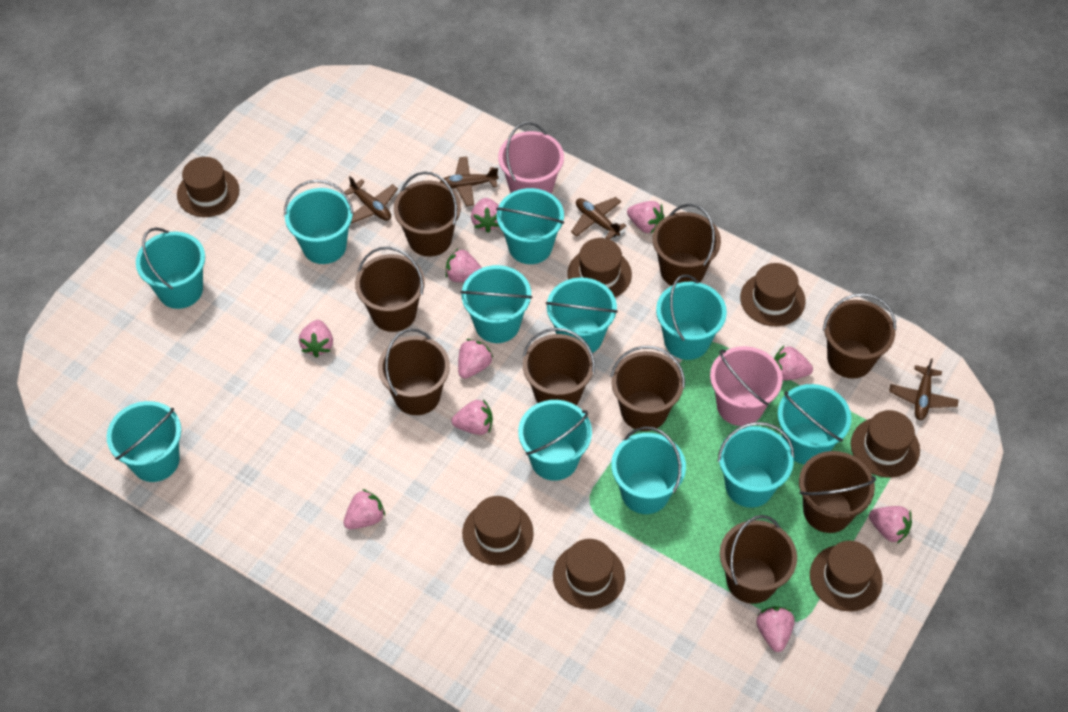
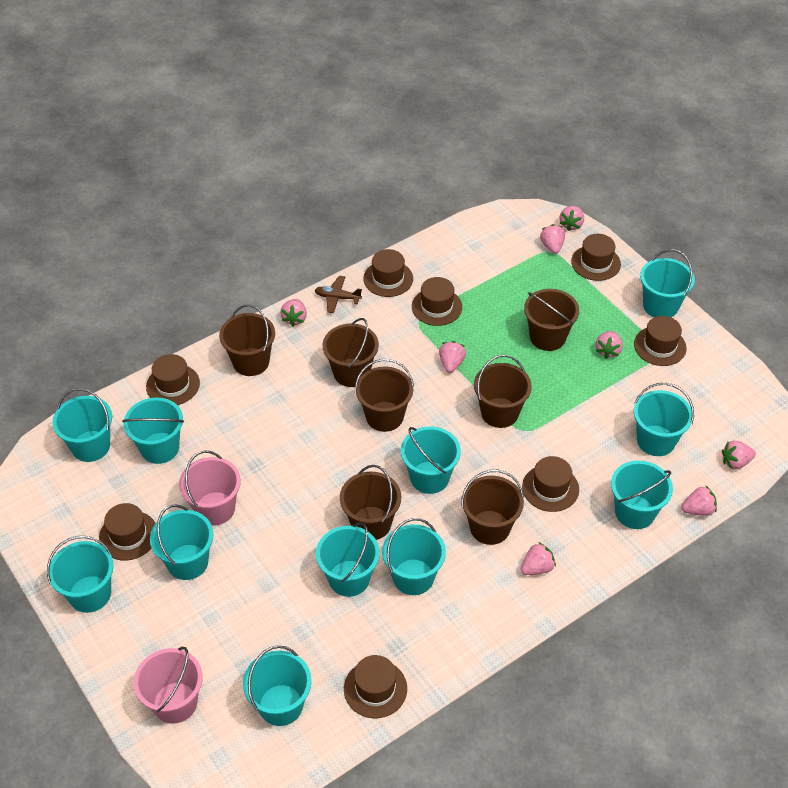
brown bucket: 9 -> 7
brown hat: 7 -> 8
brown plane: 4 -> 1
pink strawberry: 10 -> 8

